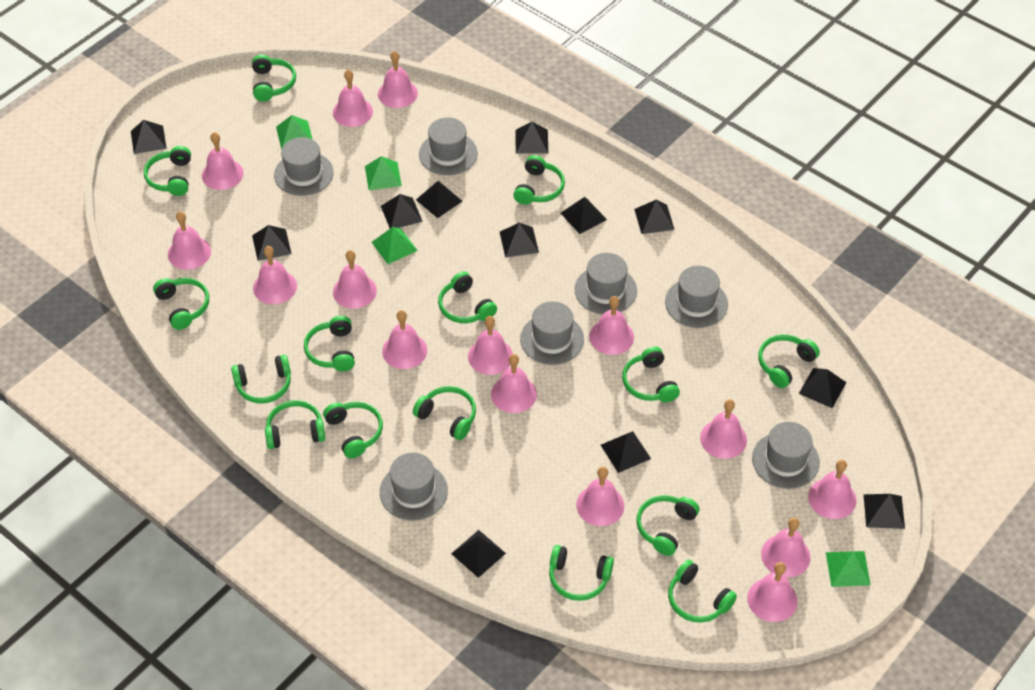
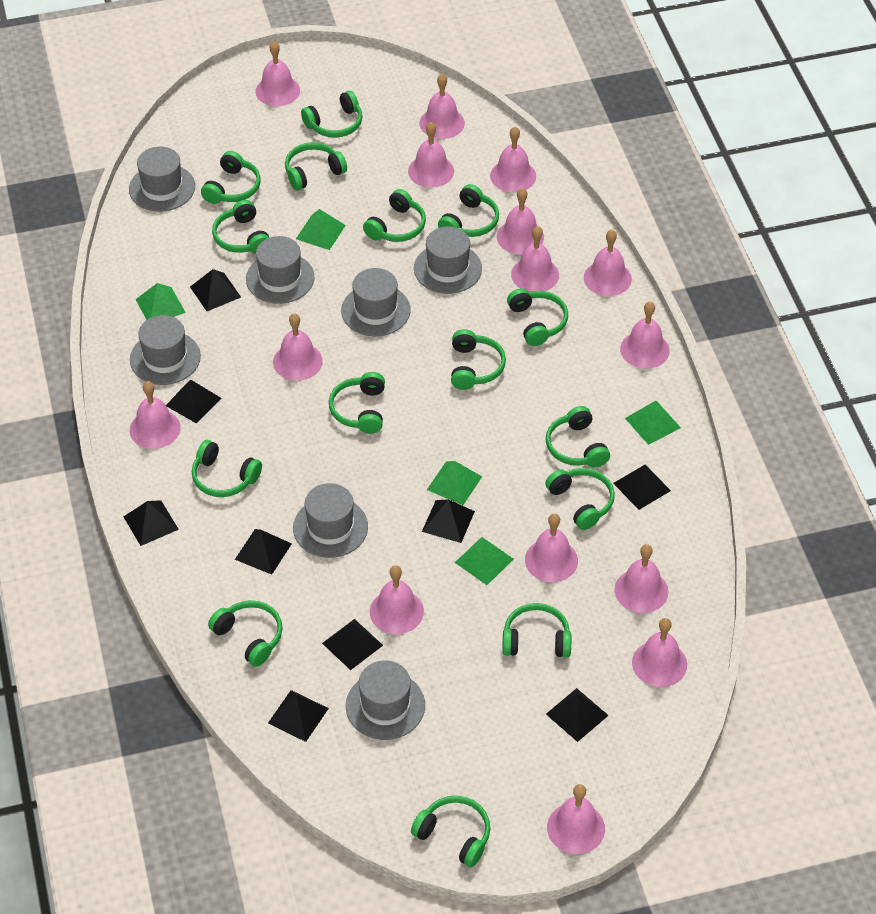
black pyramid: 12 -> 9
green pyramid: 4 -> 5

